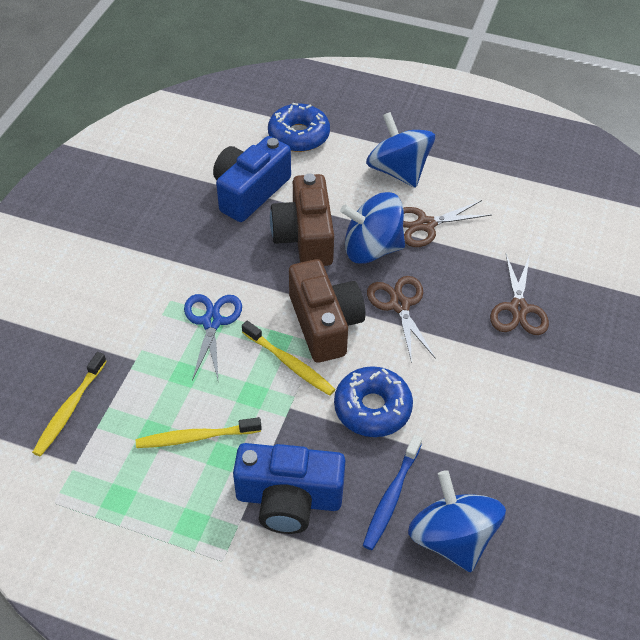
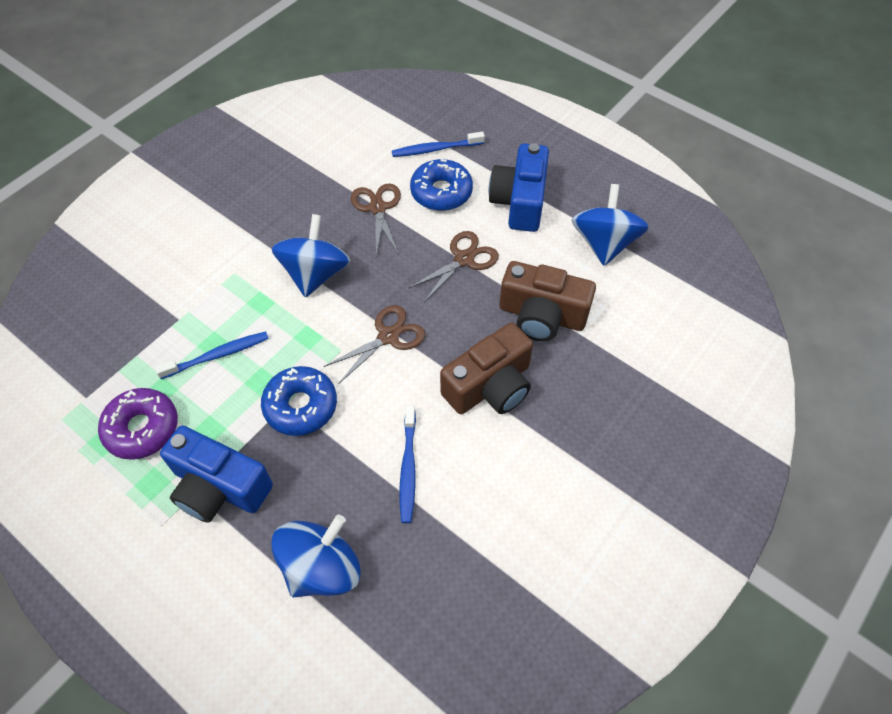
blue scissors: 1 -> 0
blue toothbrush: 1 -> 3
purple donut: 0 -> 1
yellow toothbrush: 3 -> 0

